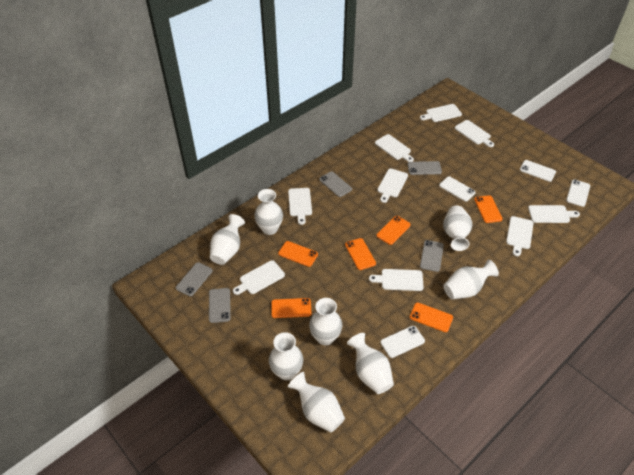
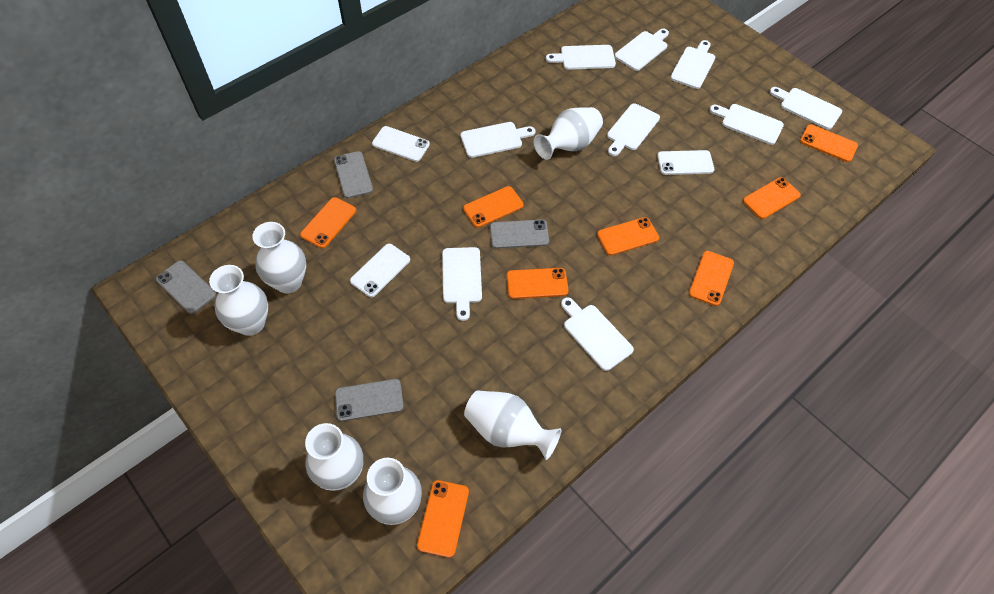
grey phone: 5 -> 4
orange phone: 6 -> 8
white phone: 4 -> 3
white vase: 8 -> 6

